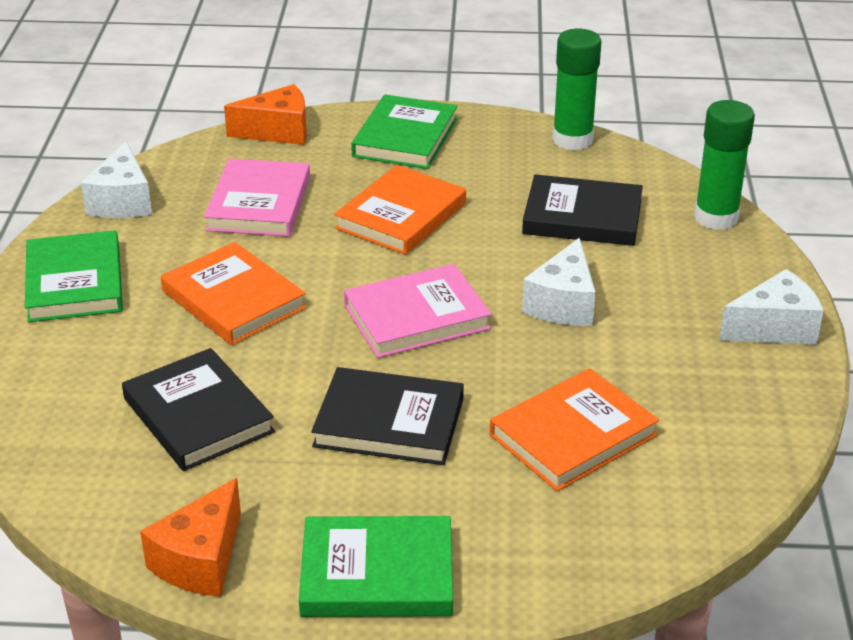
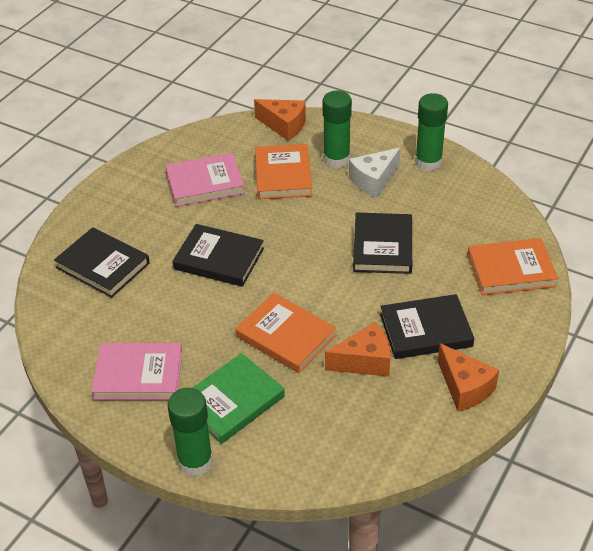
black book: 3 -> 4
green book: 3 -> 1
green glue stick: 2 -> 3
orange cheese: 2 -> 3
white cheese: 3 -> 1

